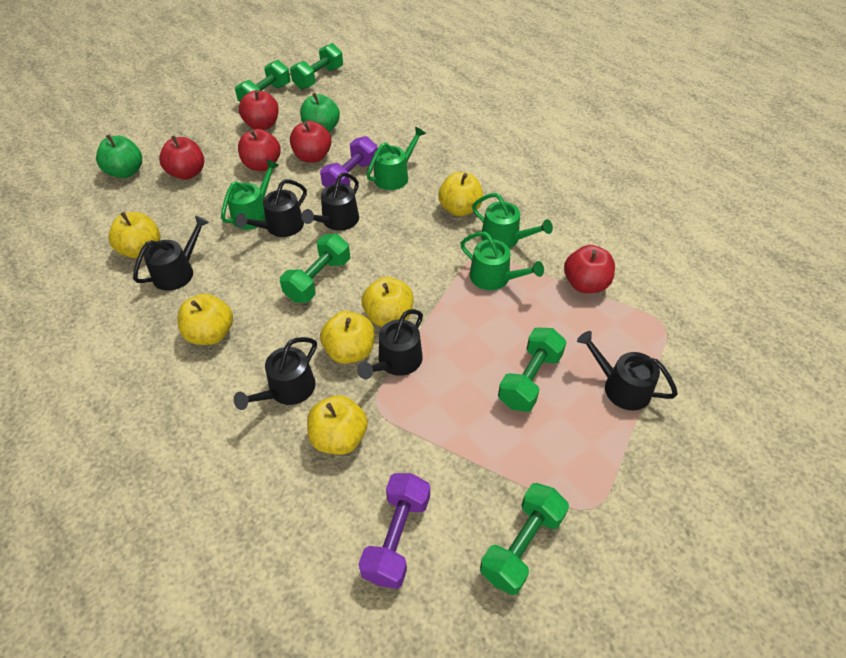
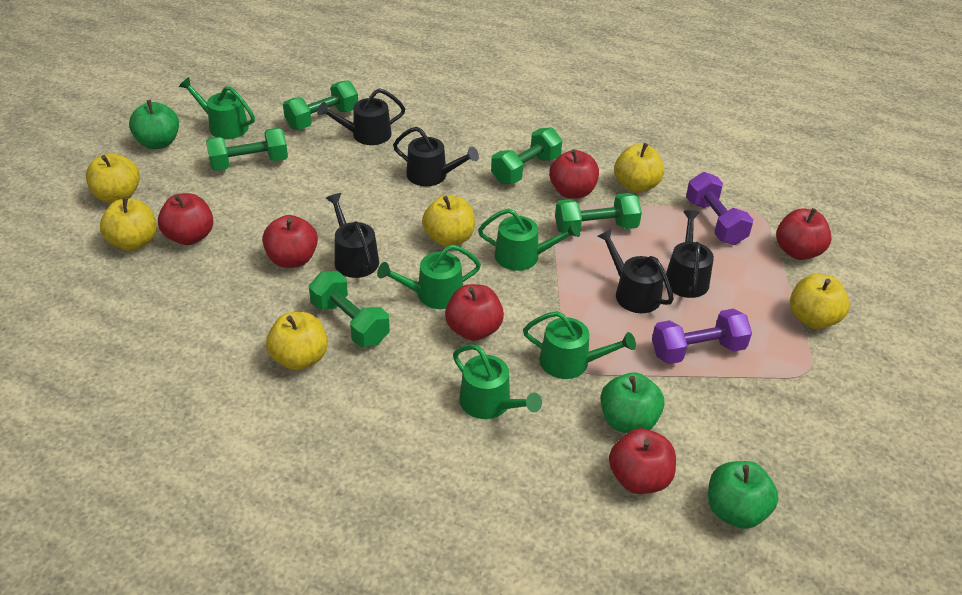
black watering can: 6 -> 5
green apple: 2 -> 3
green watering can: 4 -> 5
red apple: 5 -> 6

